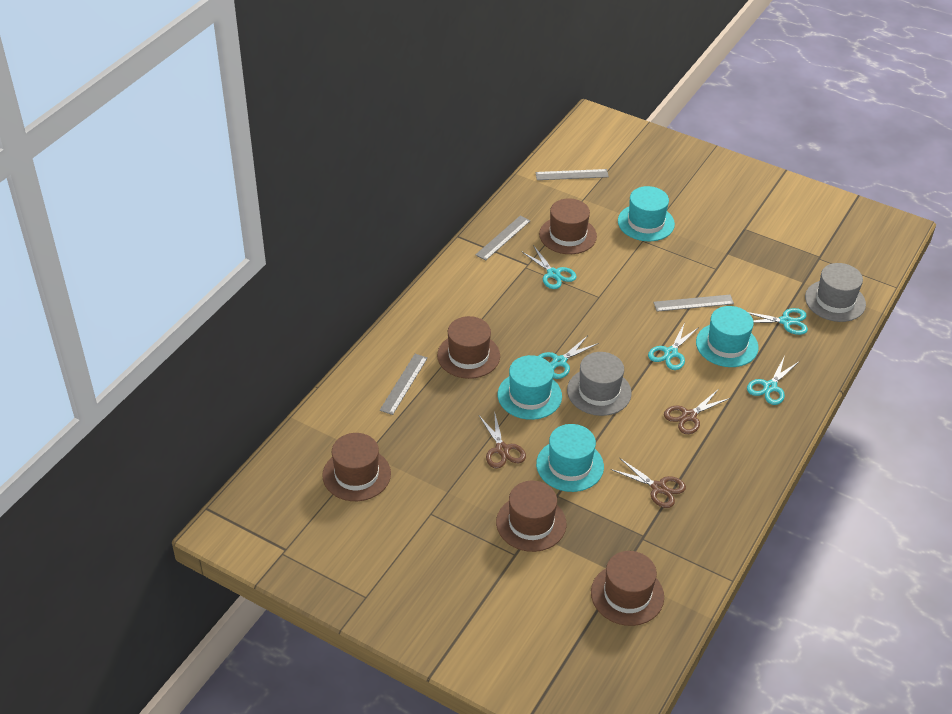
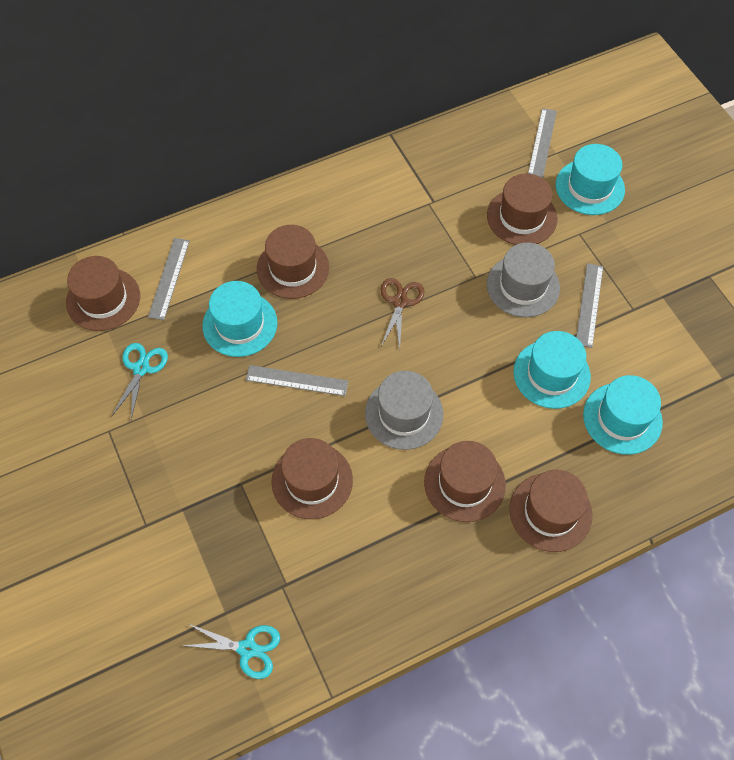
brown hat: 5 -> 6
brown scissors: 3 -> 1
turquoise scissors: 5 -> 2

